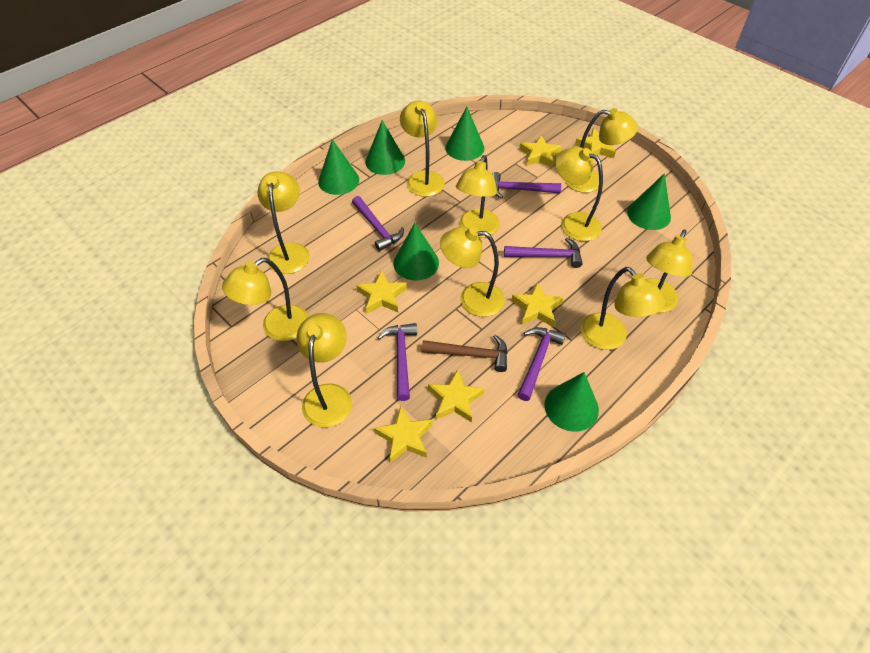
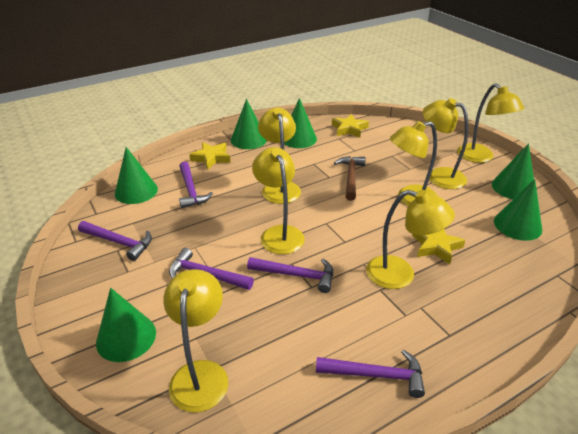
yellow lamp: 10 -> 7
yellow star: 6 -> 3

